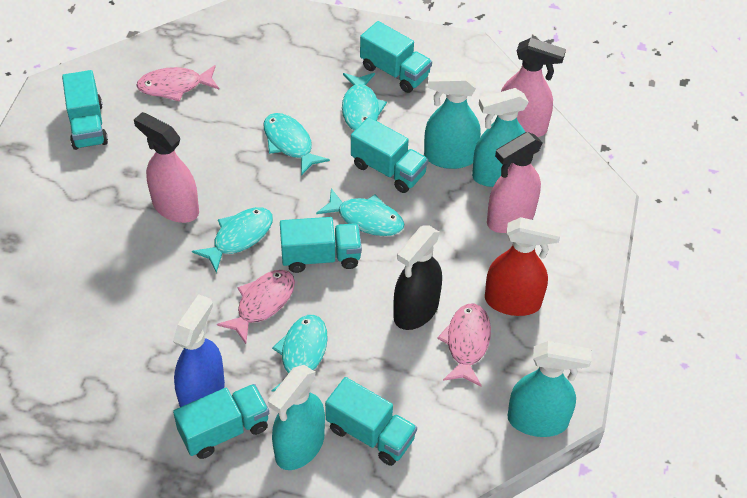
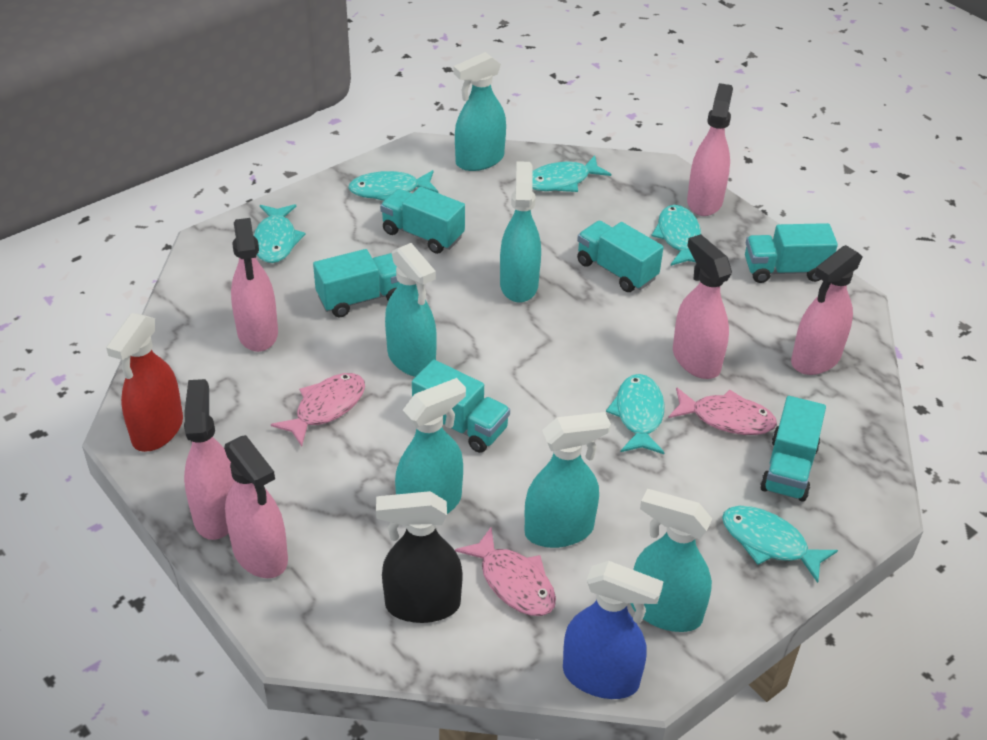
pink spray bottle: 3 -> 6
turquoise fish: 5 -> 6
turquoise spray bottle: 4 -> 6

